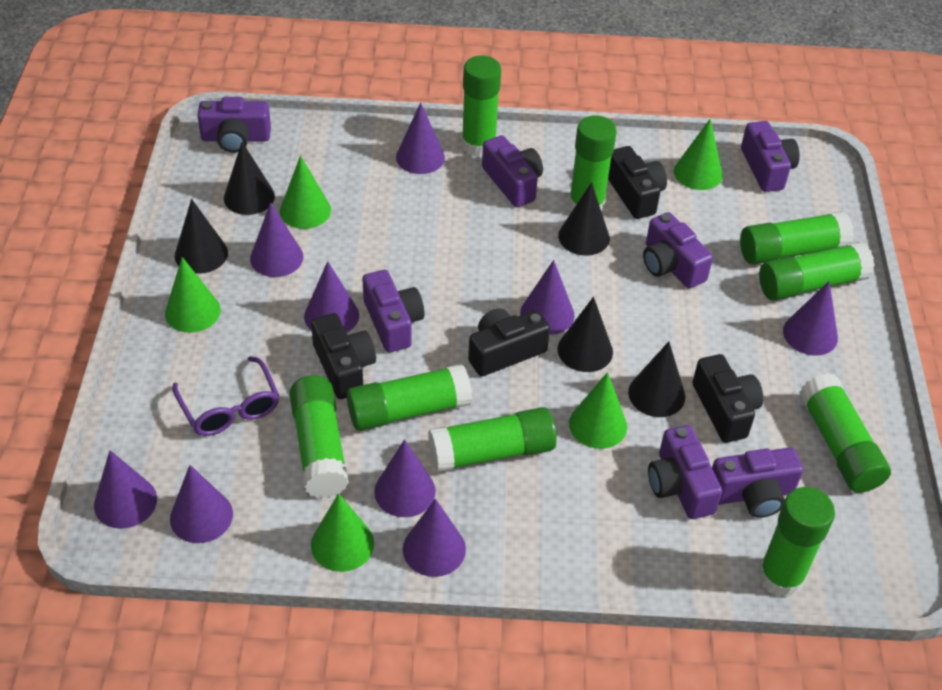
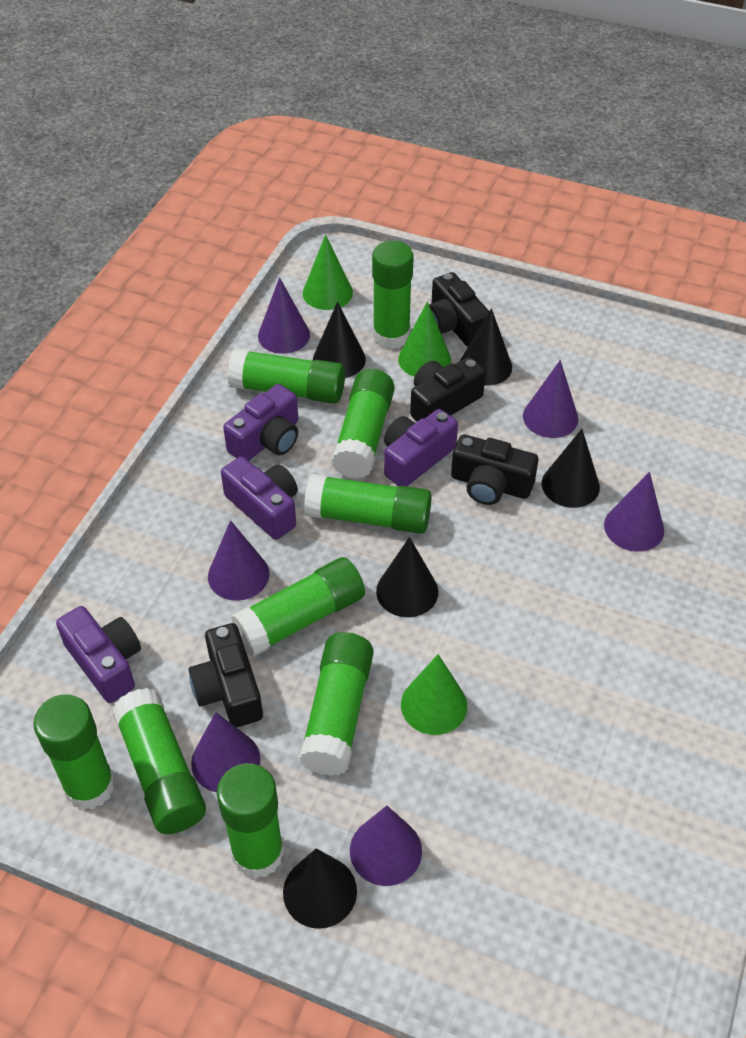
green cone: 5 -> 3
purple camera: 7 -> 4
purple cone: 9 -> 6
purple glasses: 1 -> 0

